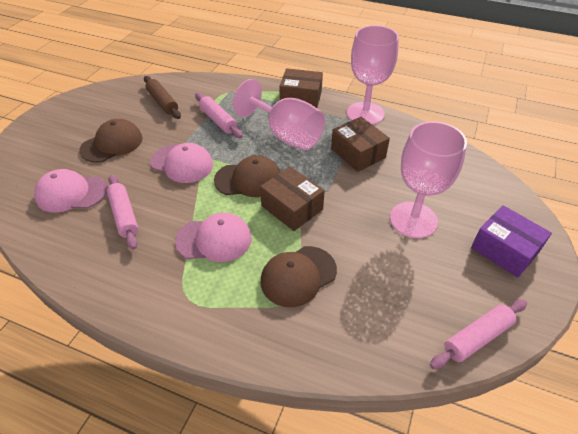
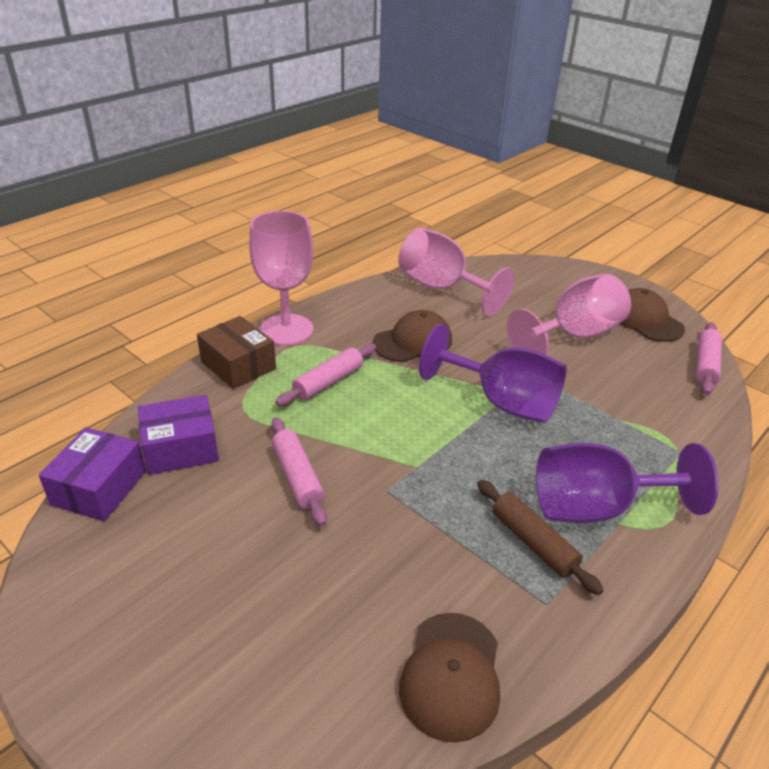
brown box: 3 -> 1
pink cap: 3 -> 0
purple box: 1 -> 2
purple goblet: 0 -> 2

